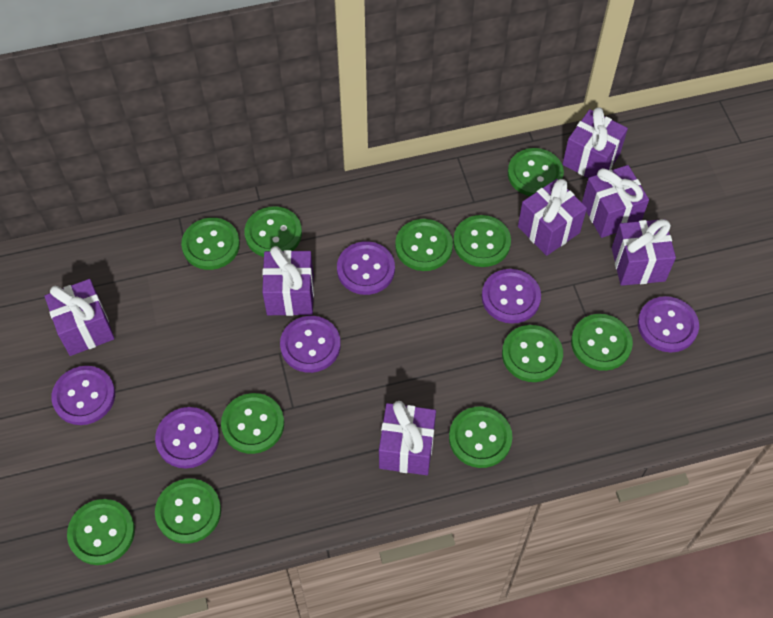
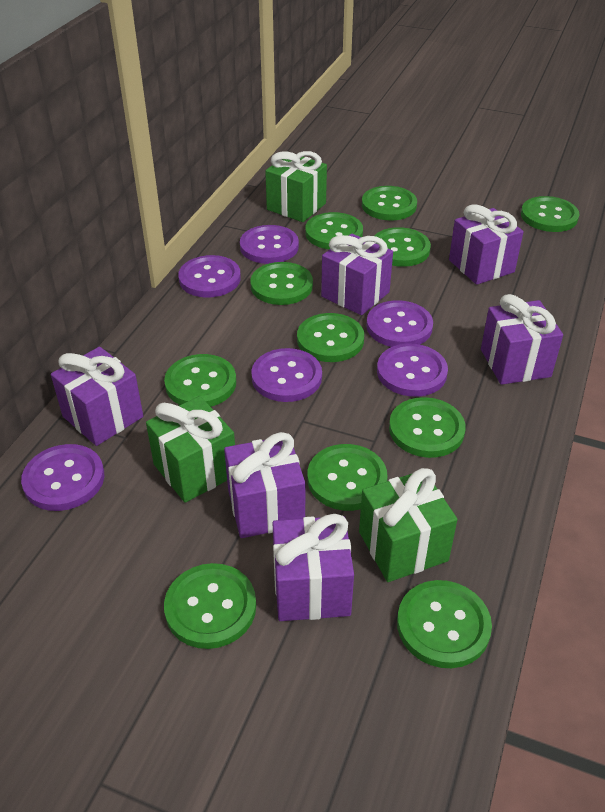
green gift: 0 -> 3
purple gift: 7 -> 6

